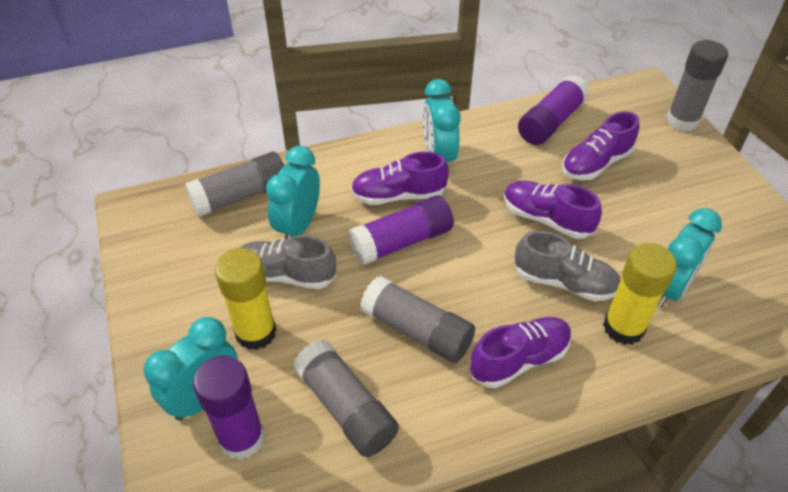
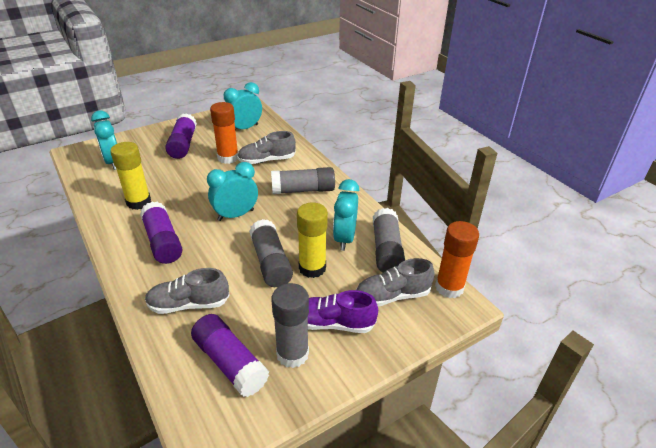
grey shoe: 2 -> 3
orange glue stick: 0 -> 2
purple shoe: 4 -> 1

